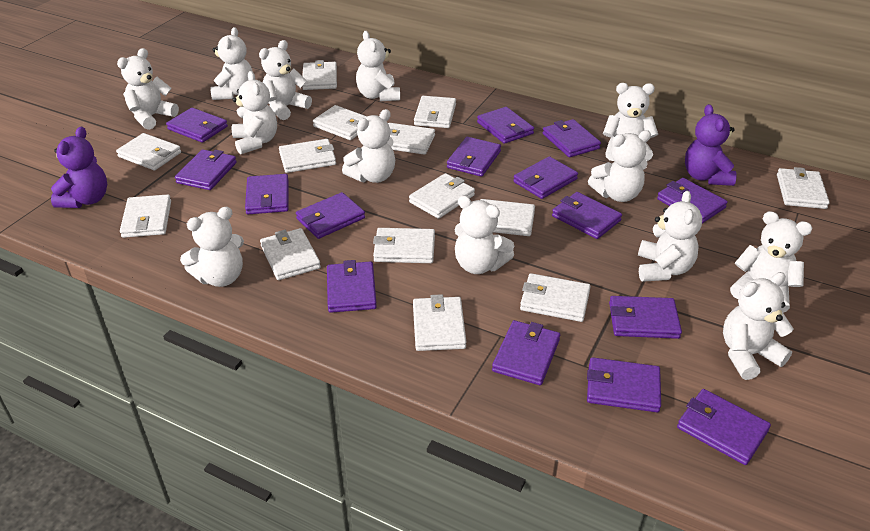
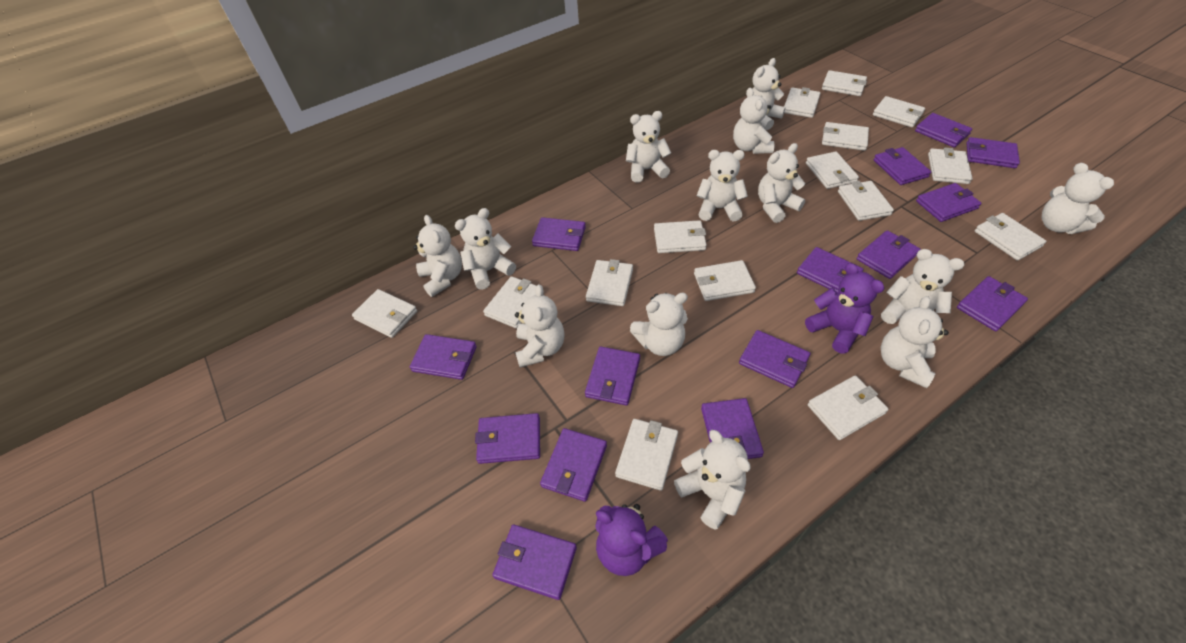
white wallet: 14 -> 15

